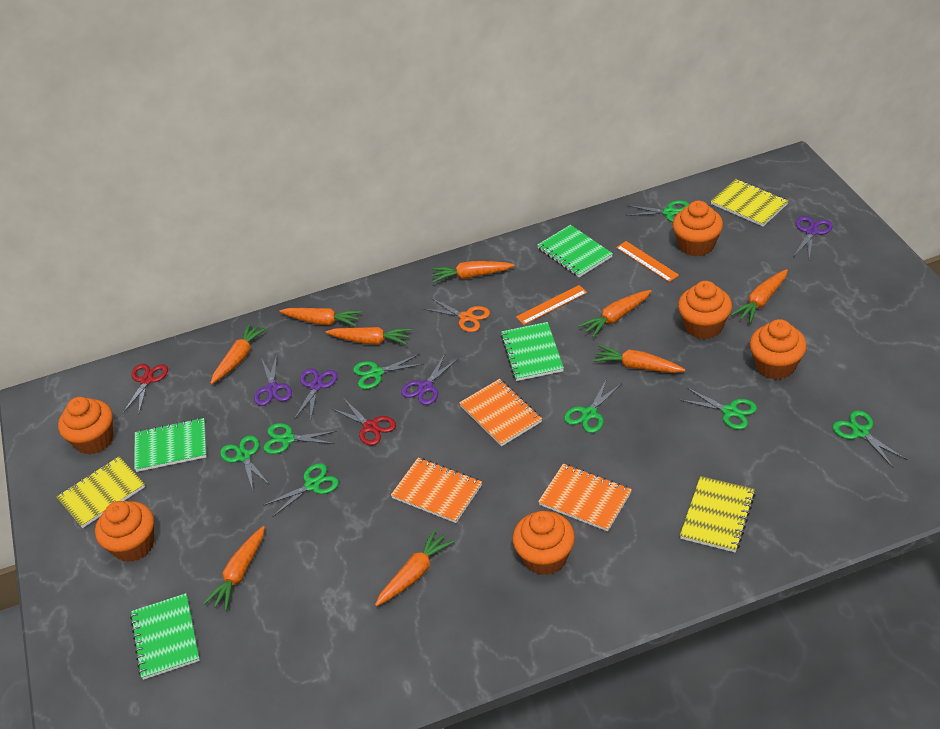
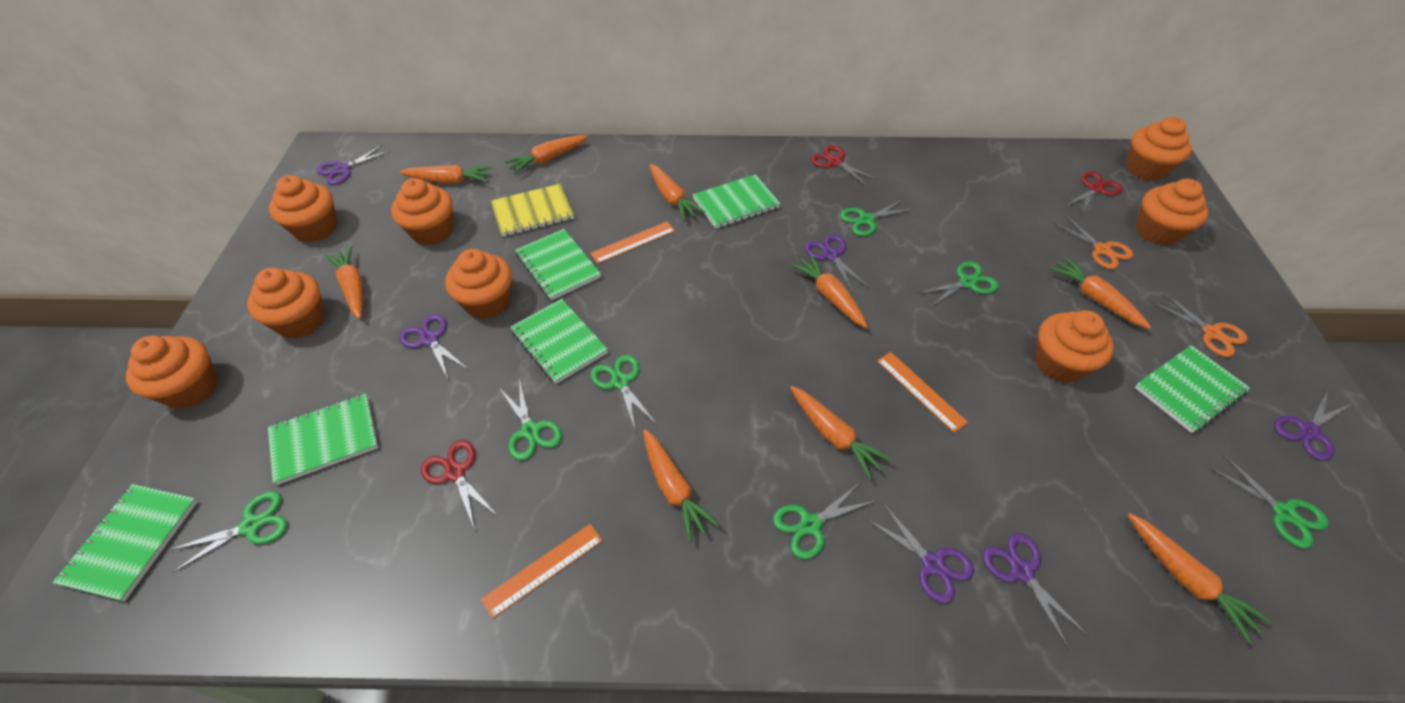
green notebook: 4 -> 6
green scissors: 8 -> 7
orange cupcake: 6 -> 8
orange notebook: 3 -> 0
orange ruler: 2 -> 3
orange scissors: 1 -> 2
purple scissors: 4 -> 6
red scissors: 2 -> 3
yellow notebook: 3 -> 1

